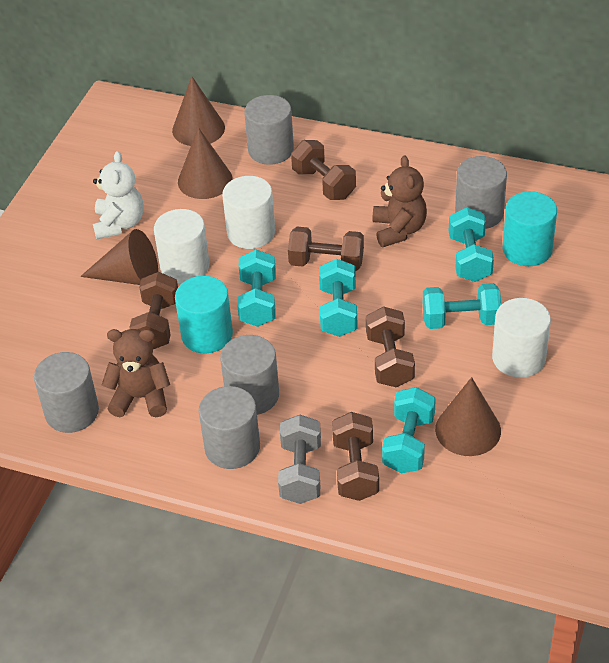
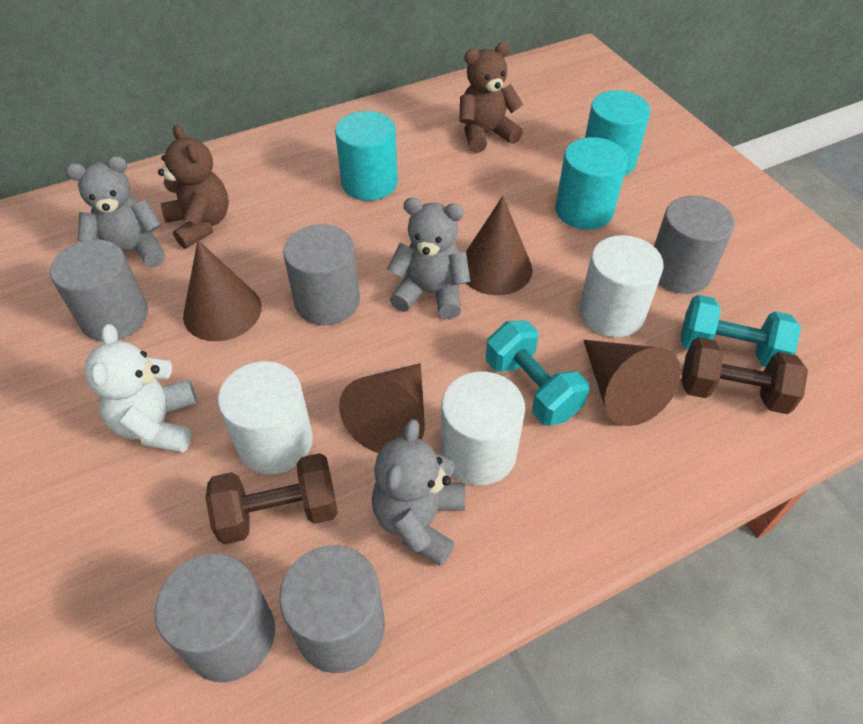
brown dumbbell: 5 -> 2
grey dumbbell: 1 -> 0
grey teddy bear: 0 -> 3
turquoise cylinder: 2 -> 3
turquoise dumbbell: 5 -> 2

